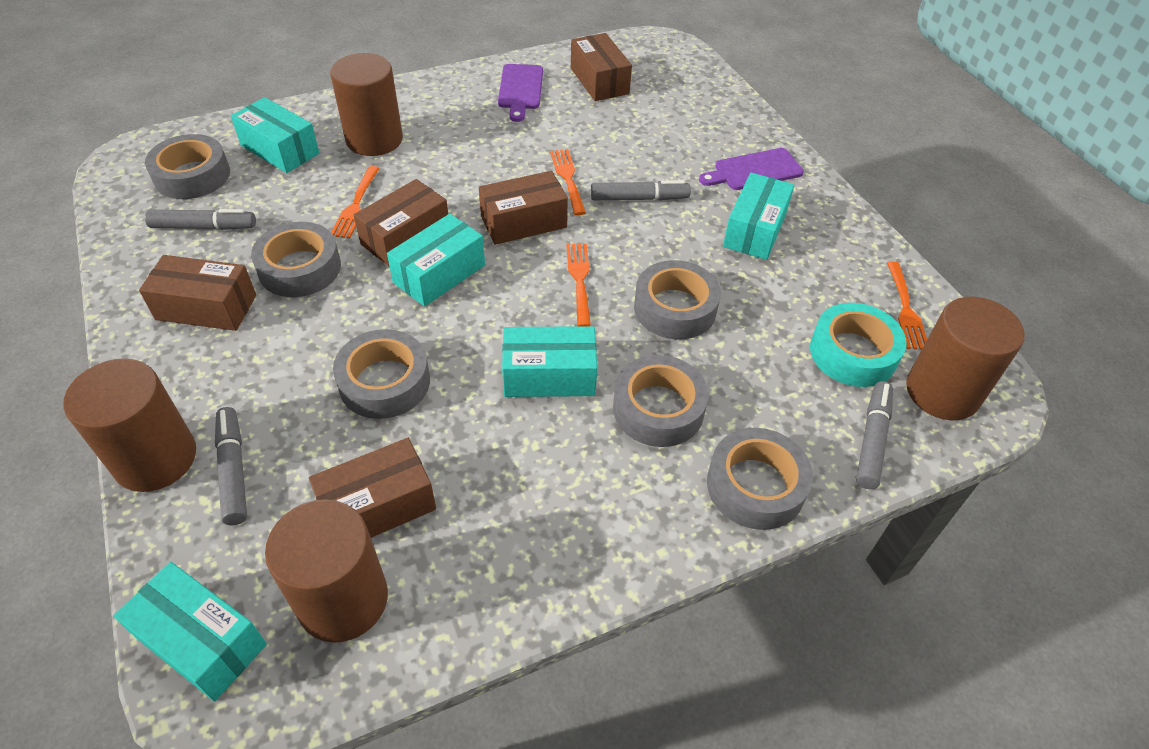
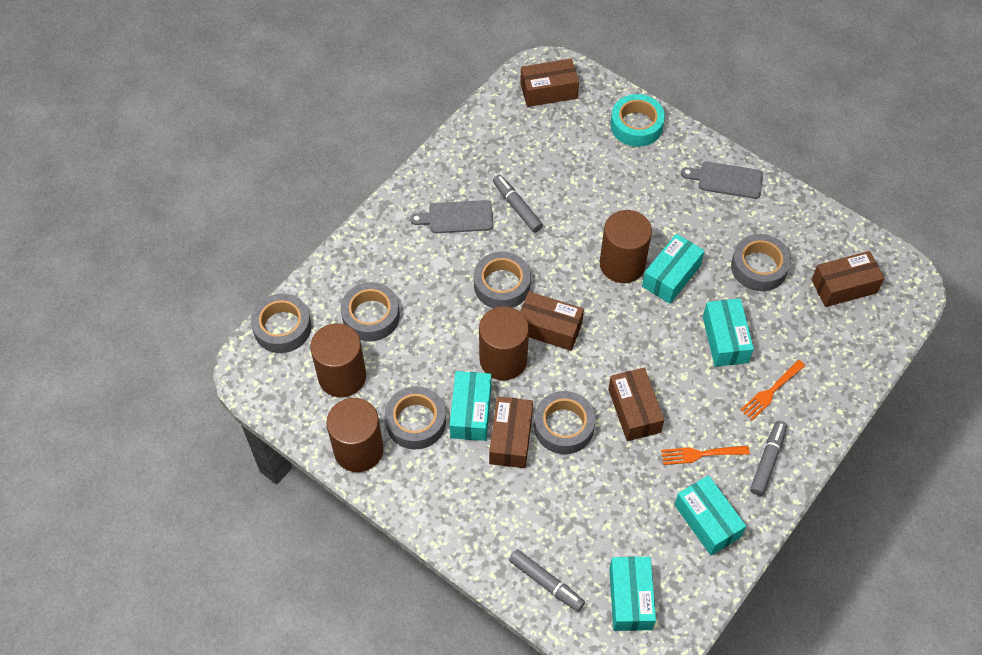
grey cutting board: 0 -> 2
grey marker: 4 -> 3
orange fork: 4 -> 2
purple cutting board: 2 -> 0

